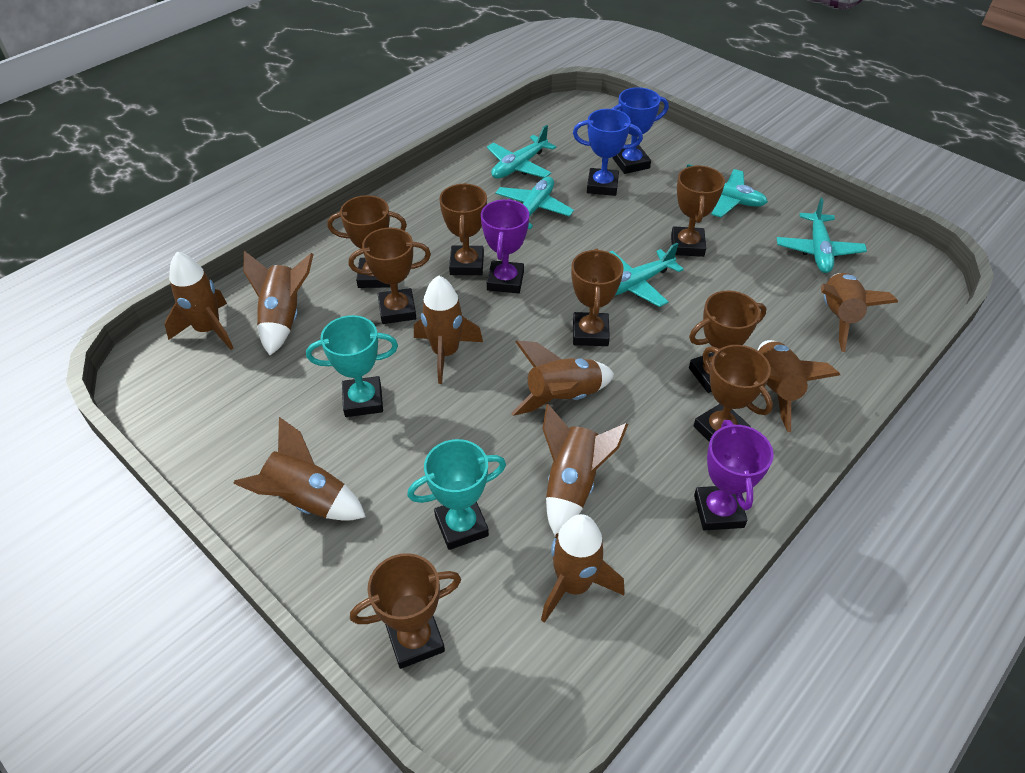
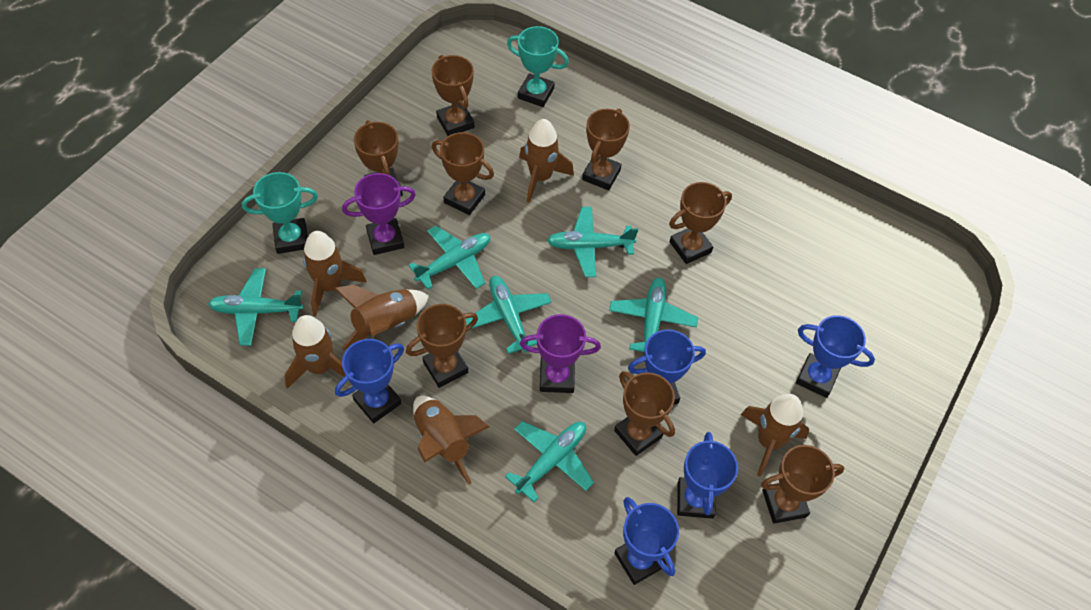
blue trophy: 2 -> 5
brown rocket: 9 -> 6
turquoise plane: 5 -> 6

